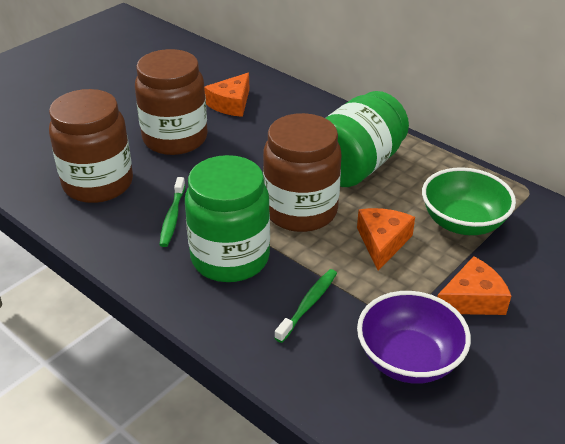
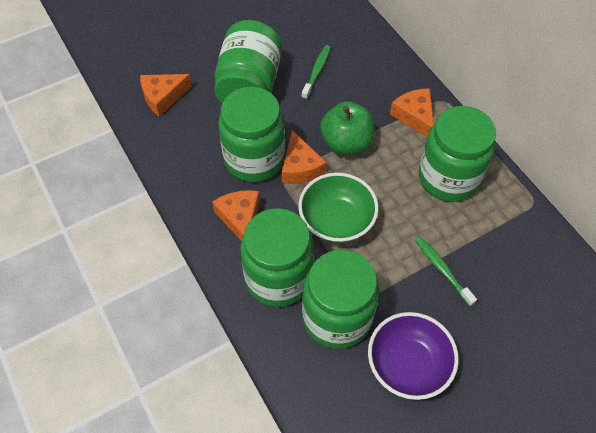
brown jar: 3 -> 0
green apple: 0 -> 1
green jar: 2 -> 5
orange cheese: 3 -> 4

